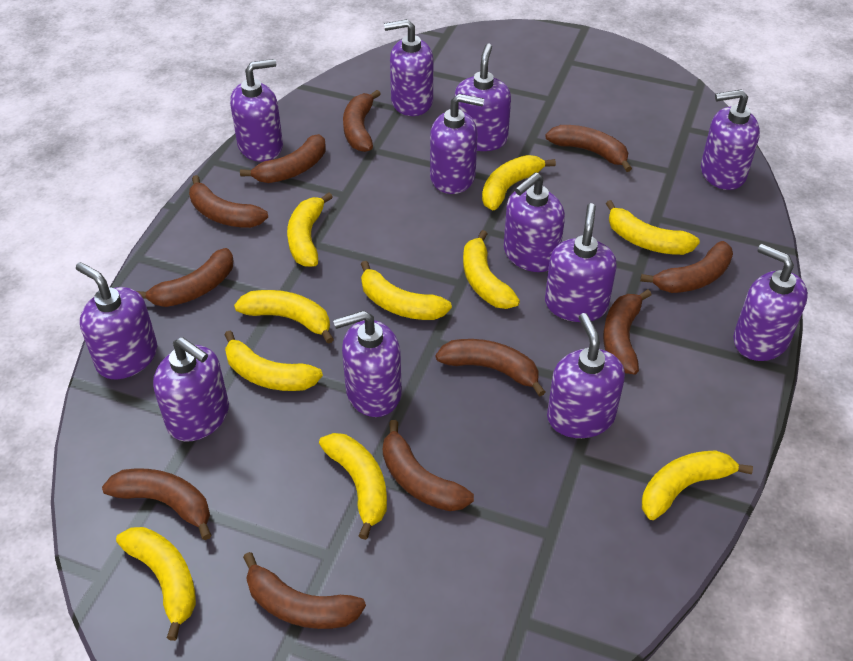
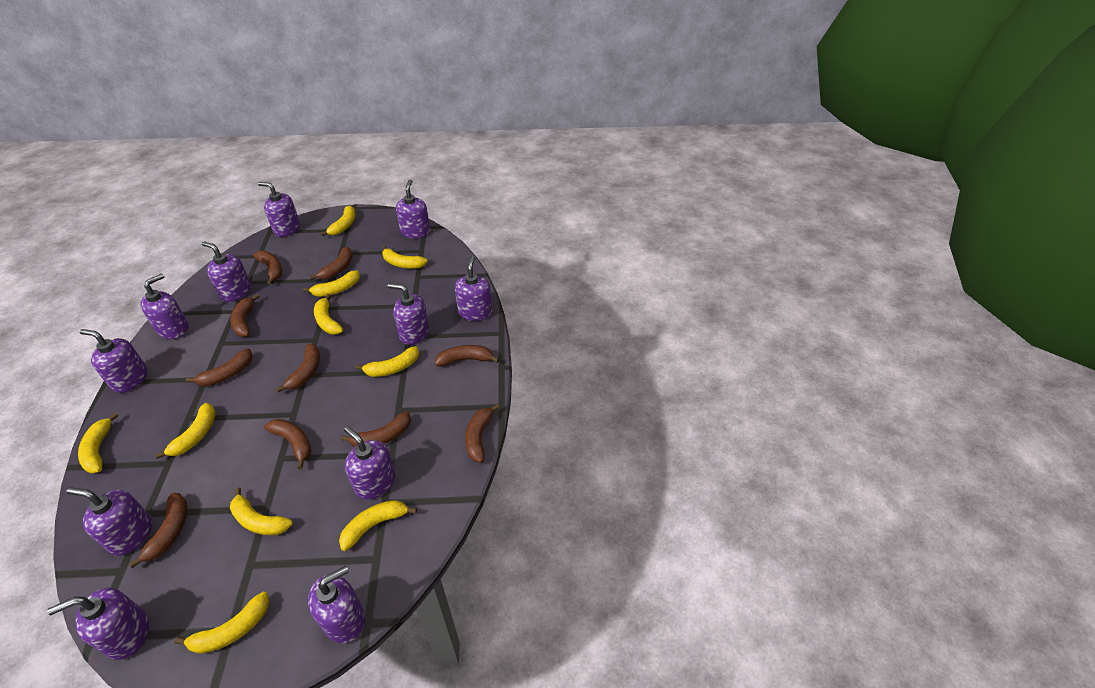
brown banana: 11 -> 10
purple soap dispenser: 12 -> 11

